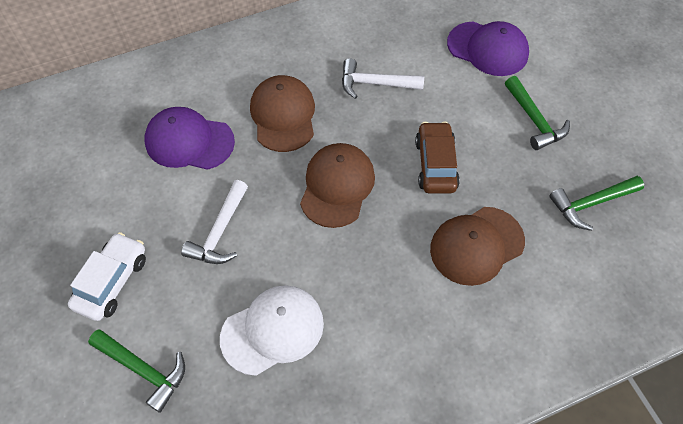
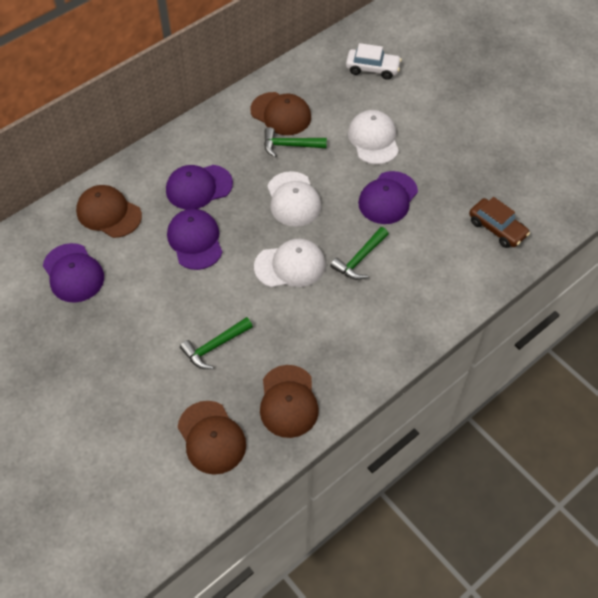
brown cap: 3 -> 4
purple cap: 2 -> 4
white cap: 1 -> 3
white hammer: 2 -> 0

